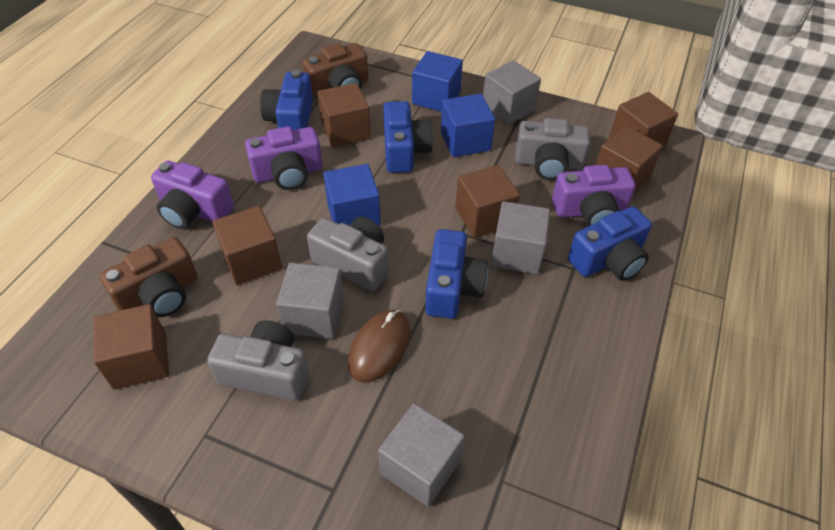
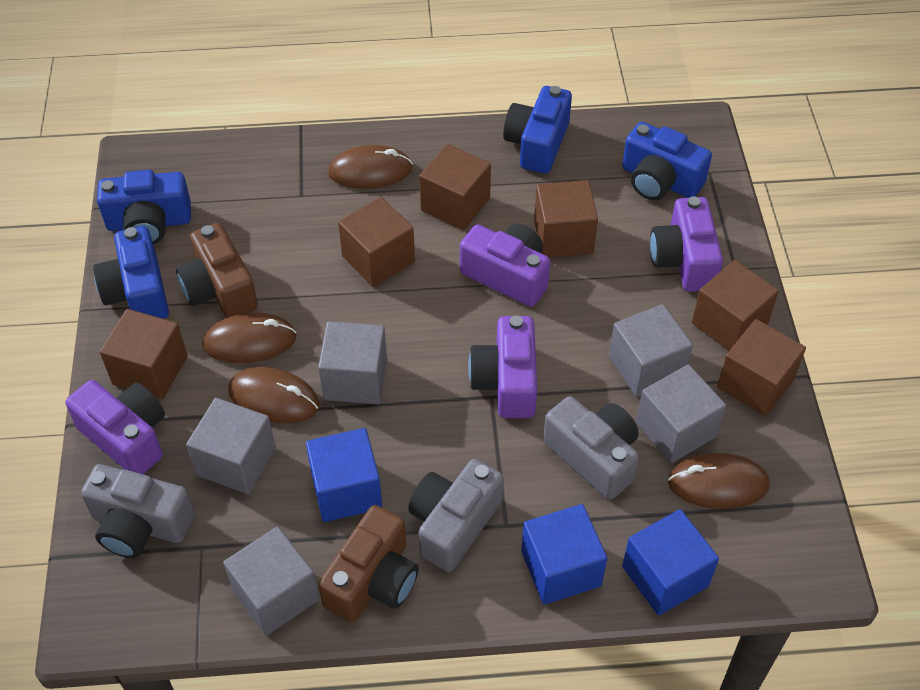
brown mouse: 1 -> 4
grey cube: 4 -> 5
purple camera: 3 -> 4

